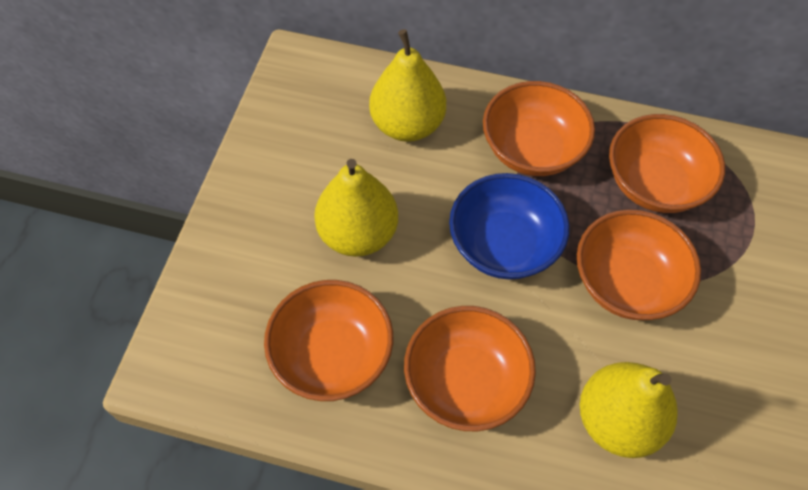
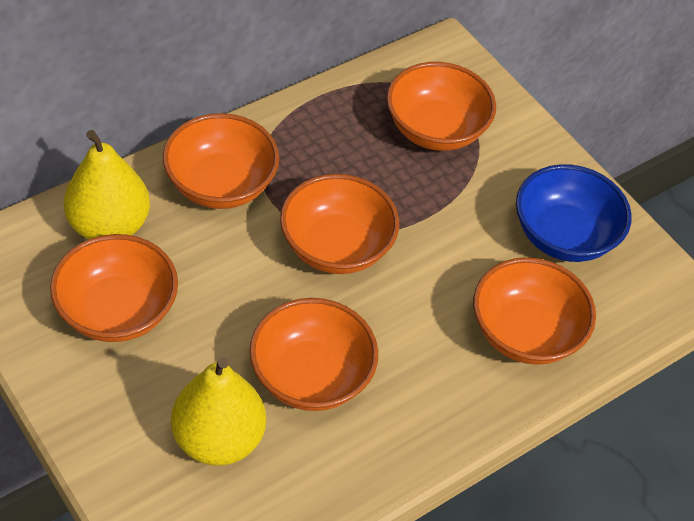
orange bowl: 5 -> 6
yellow pear: 3 -> 2

